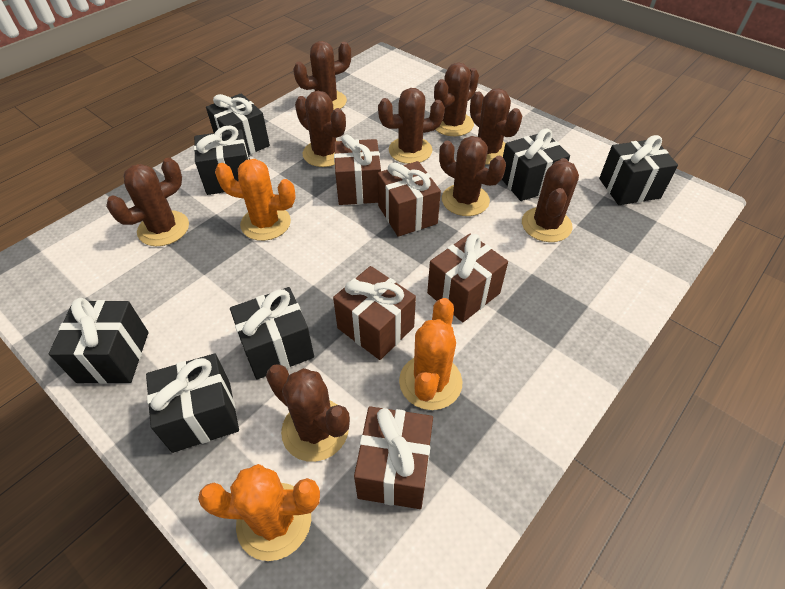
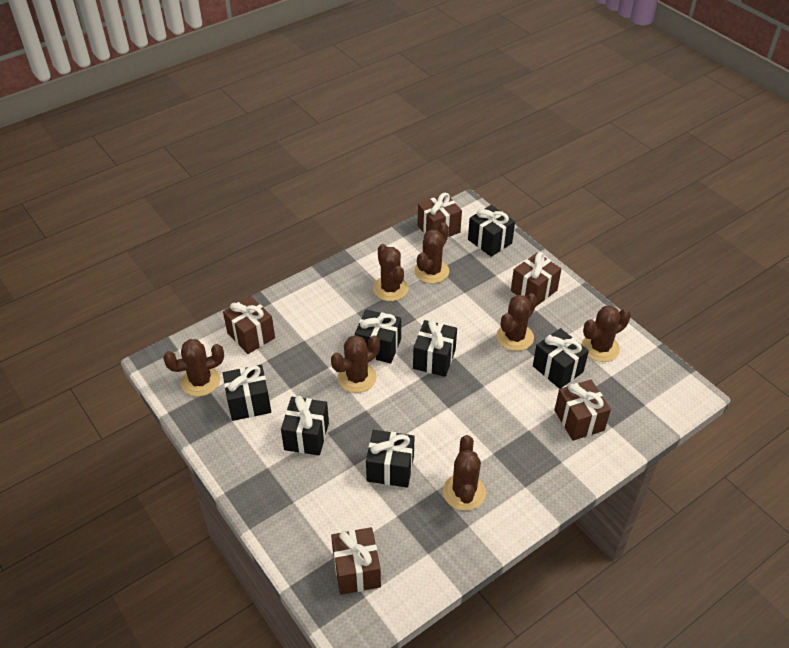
brown cactus: 9 -> 7
orange cactus: 3 -> 0

